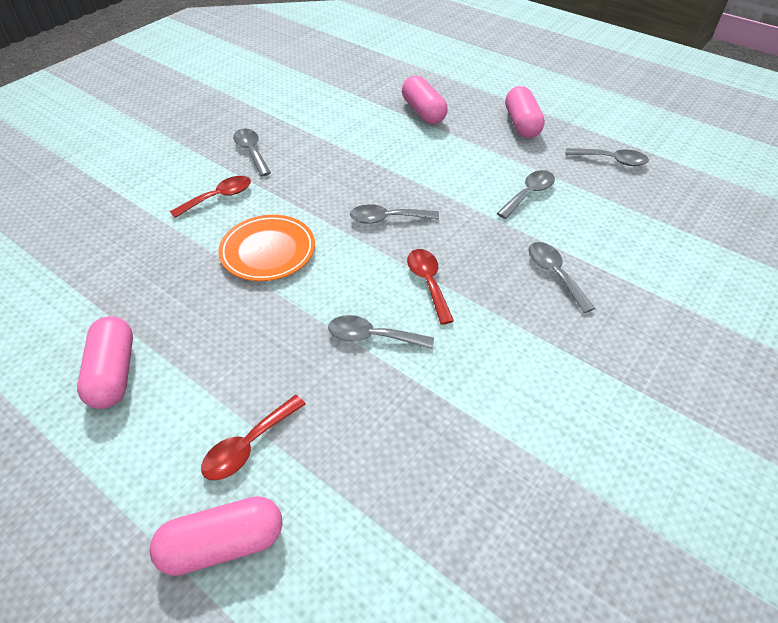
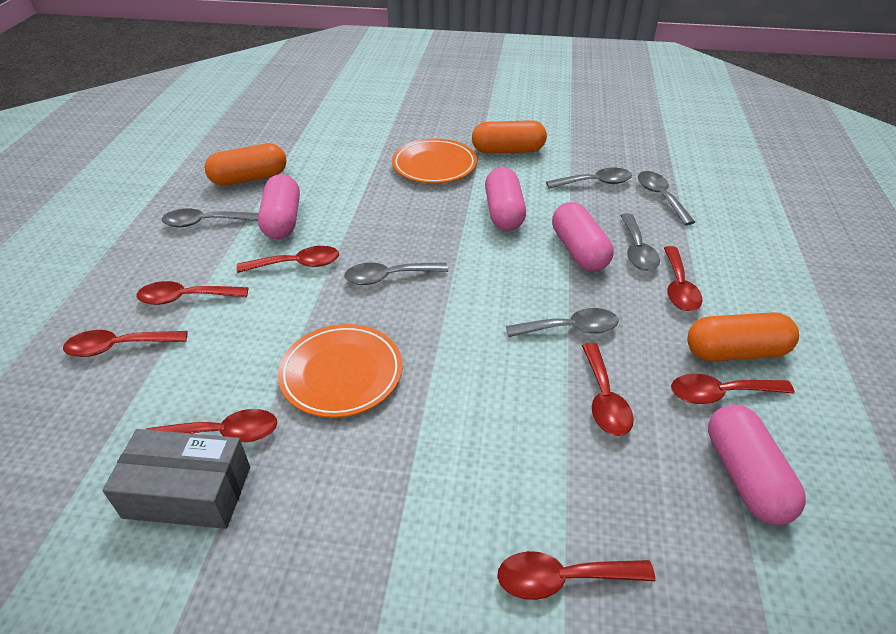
grey box: 0 -> 1
orange capsule: 0 -> 3
orange plate: 1 -> 2
red spoon: 3 -> 8

